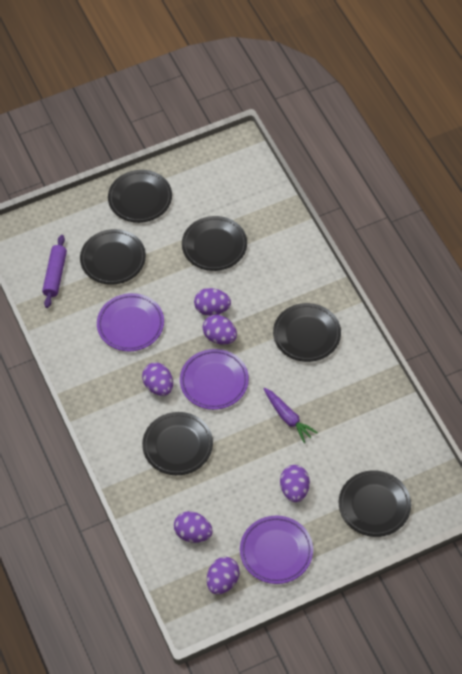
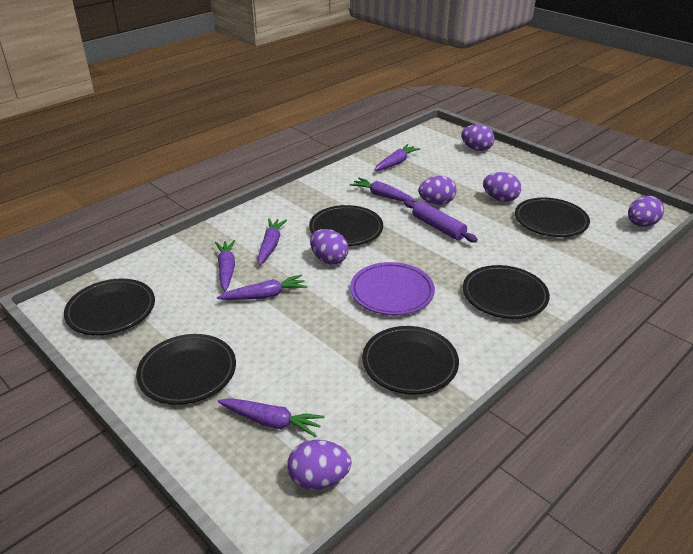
purple carrot: 1 -> 6
purple plate: 3 -> 1

